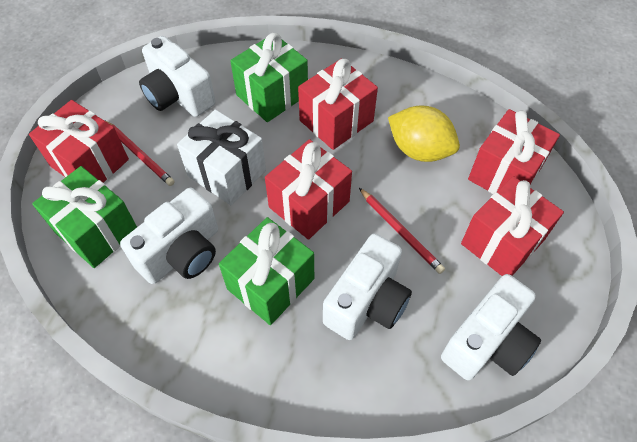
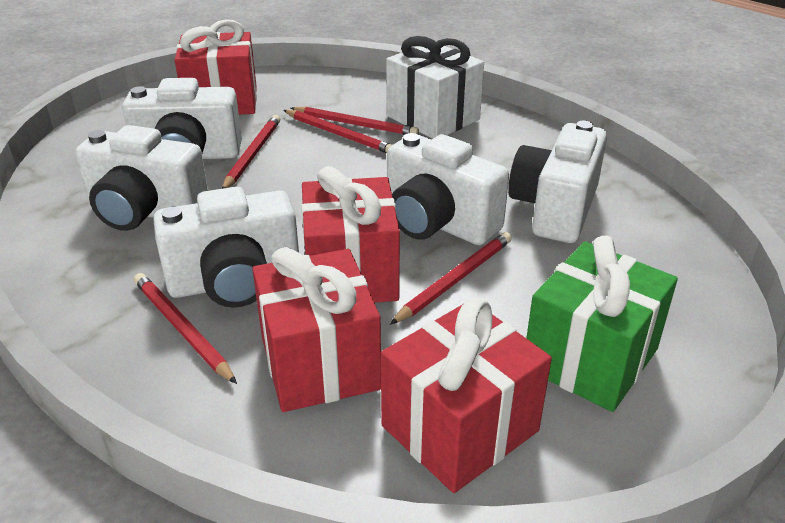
green gift: 3 -> 1
red gift: 5 -> 4
red pencil: 2 -> 5
white camera: 4 -> 5
yellow lemon: 1 -> 0

